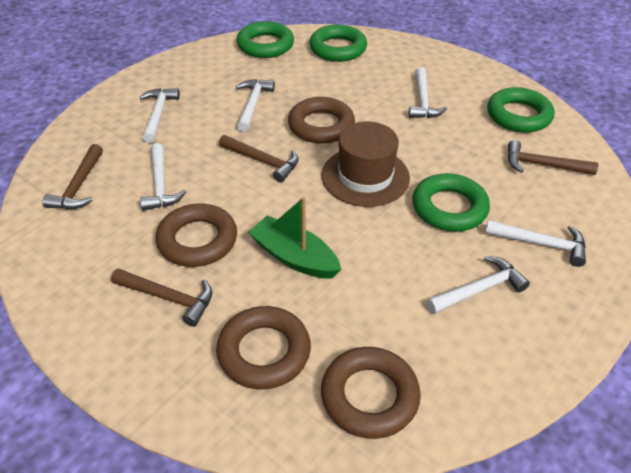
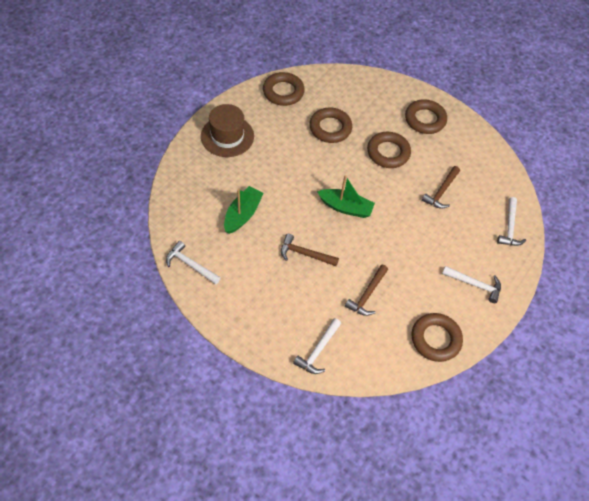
brown hammer: 4 -> 3
brown ring: 4 -> 5
green boat: 1 -> 2
green ring: 4 -> 0
white hammer: 6 -> 4

